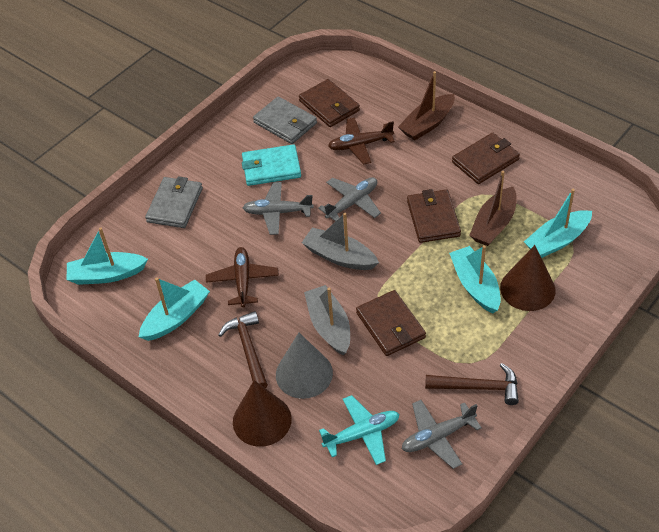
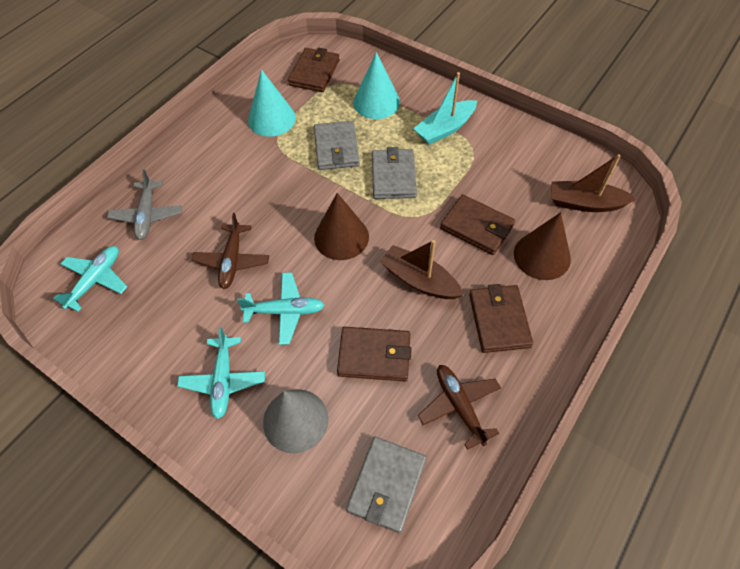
brown hammer: 2 -> 0
grey boat: 2 -> 0
grey plane: 3 -> 1
grey wallet: 2 -> 3
turquoise boat: 4 -> 1
turquoise cone: 0 -> 2
turquoise plane: 1 -> 3
turquoise wallet: 1 -> 0

